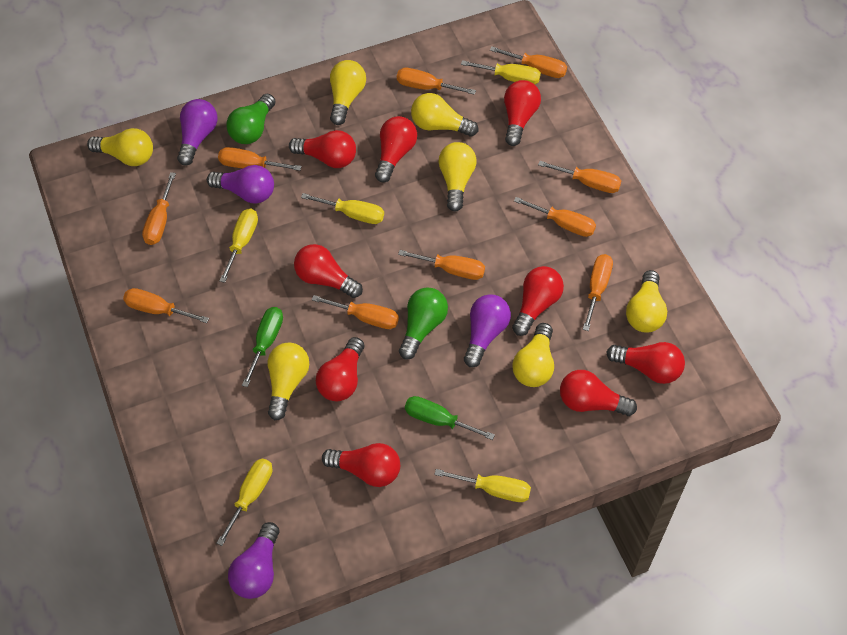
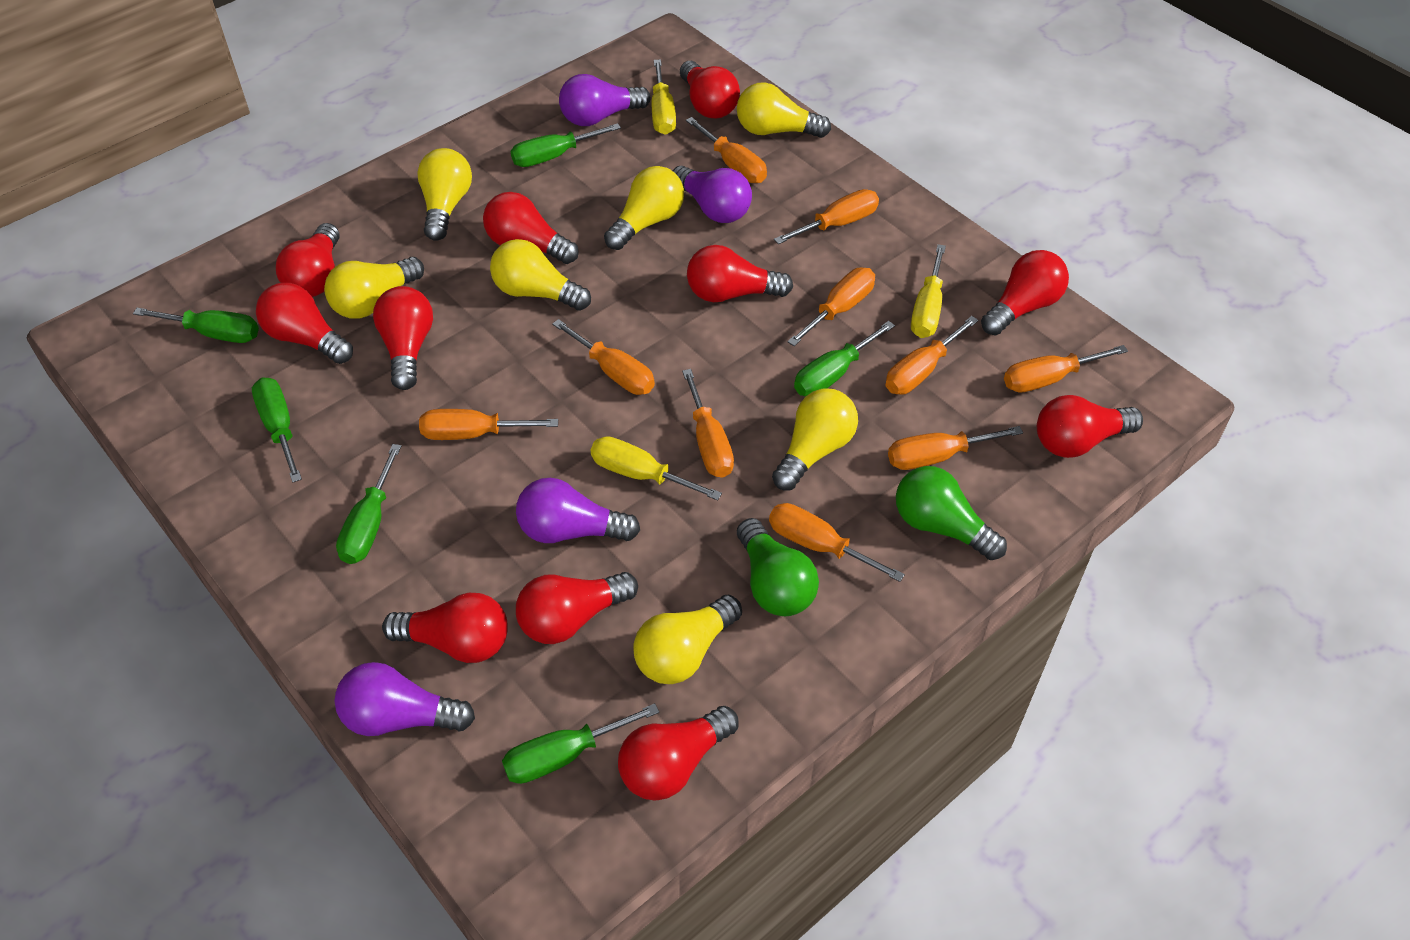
green screwdriver: 2 -> 6
red light bulb: 9 -> 11
yellow screwdriver: 5 -> 3

